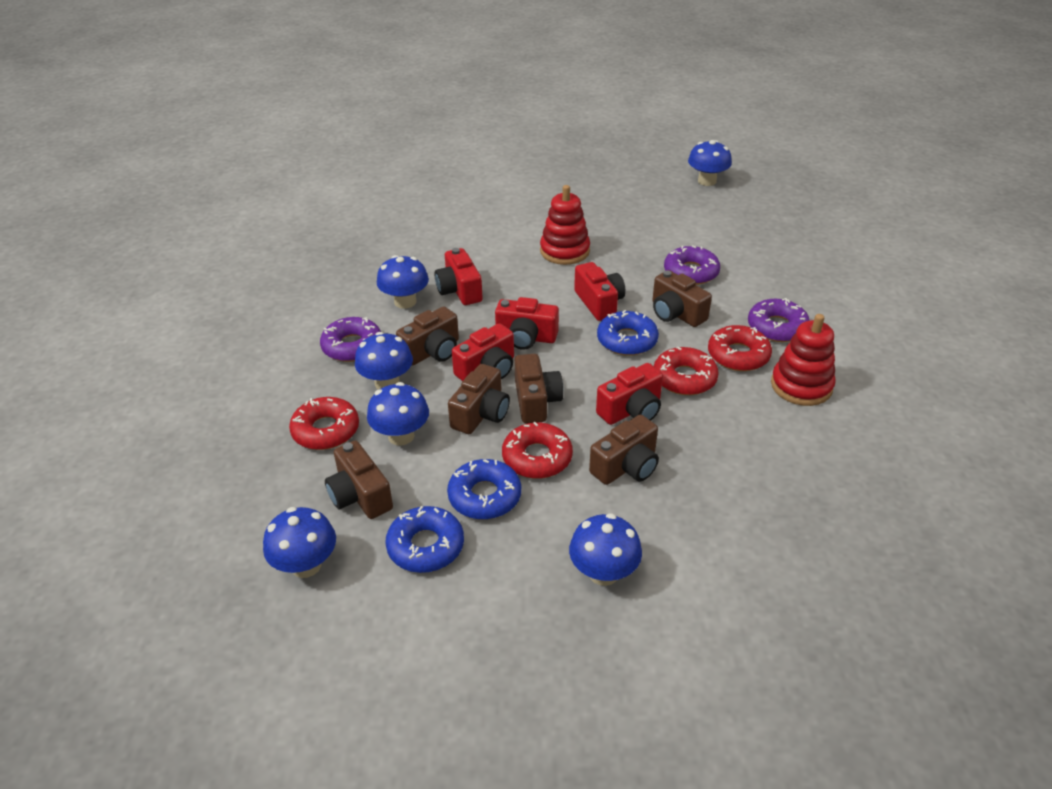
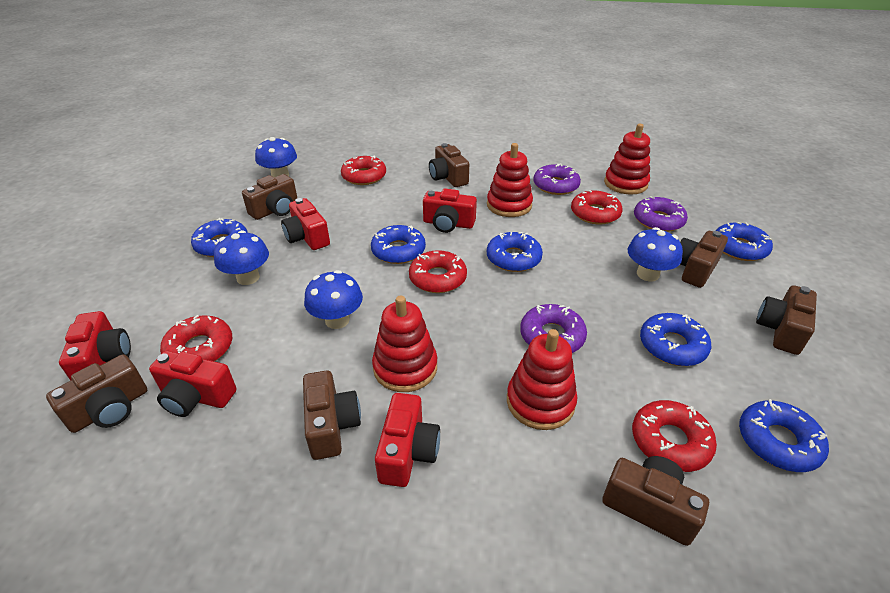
blue donut: 3 -> 6
blue mushroom: 6 -> 4
brown camera: 6 -> 7
red donut: 4 -> 5
red stacking toy: 2 -> 4

